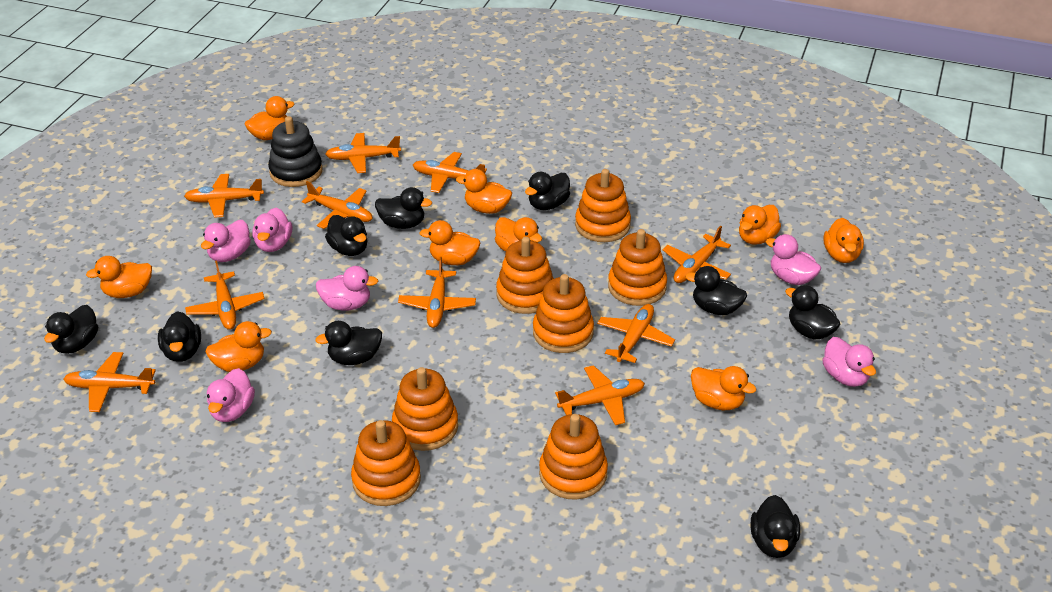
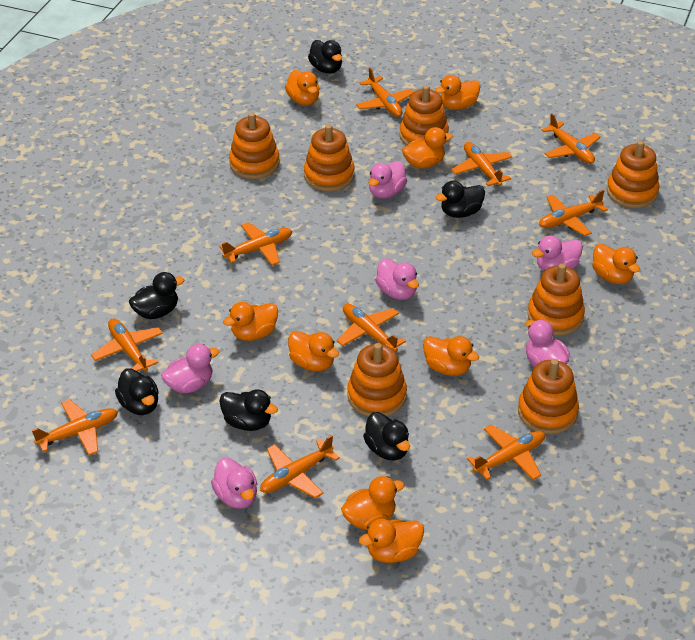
black duck: 9 -> 6
black stacking toy: 1 -> 0

